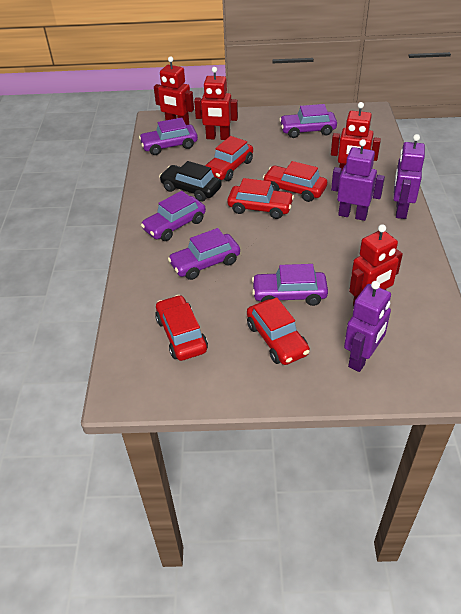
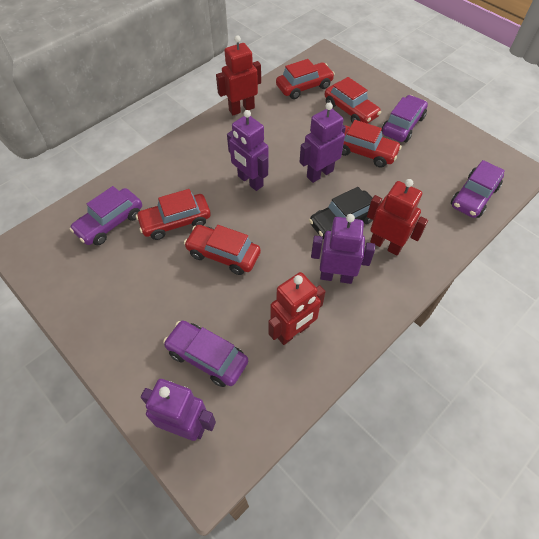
purple car: 5 -> 4
purple robot: 3 -> 4
red robot: 4 -> 3

